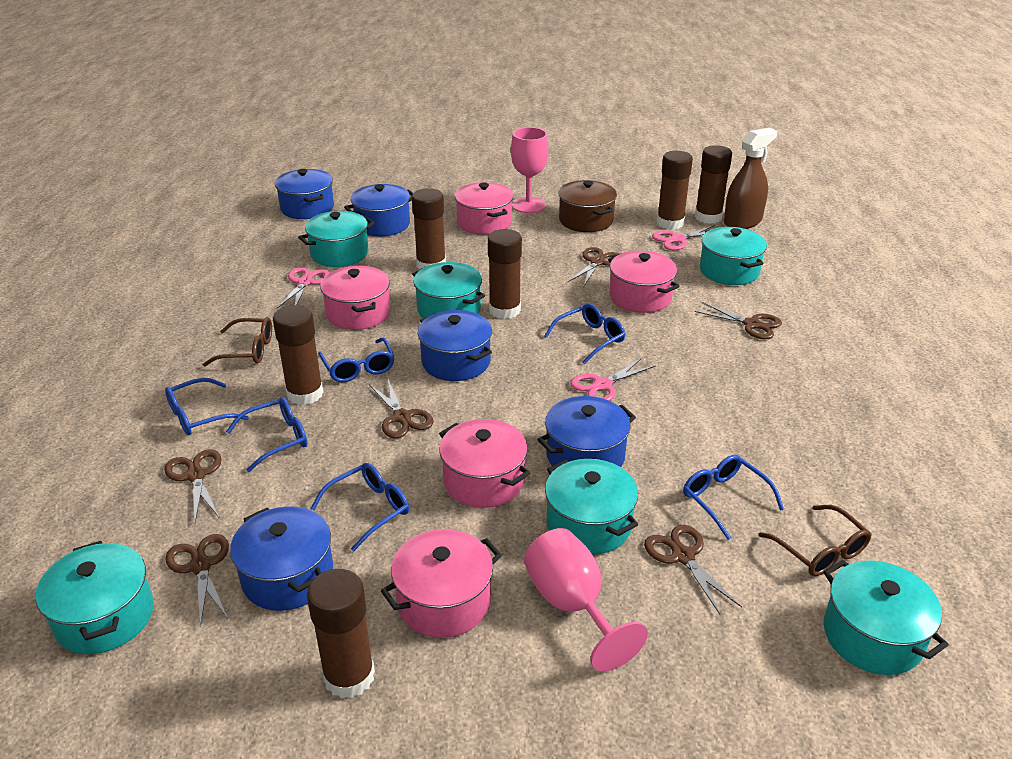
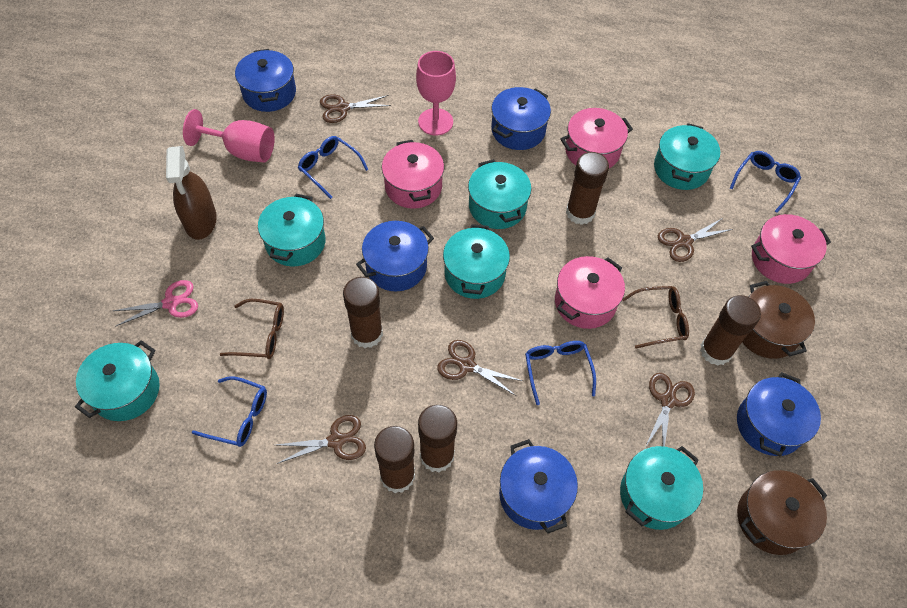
blue glasses: 6 -> 4
brown glue stick: 6 -> 5
brown pot: 1 -> 2
brown scissors: 6 -> 5
pink pot: 5 -> 4
pink scissors: 3 -> 1

